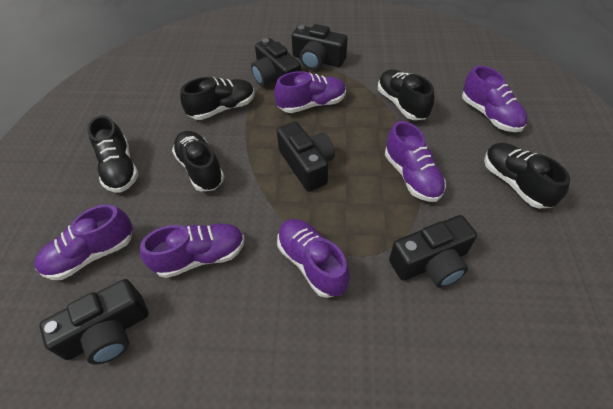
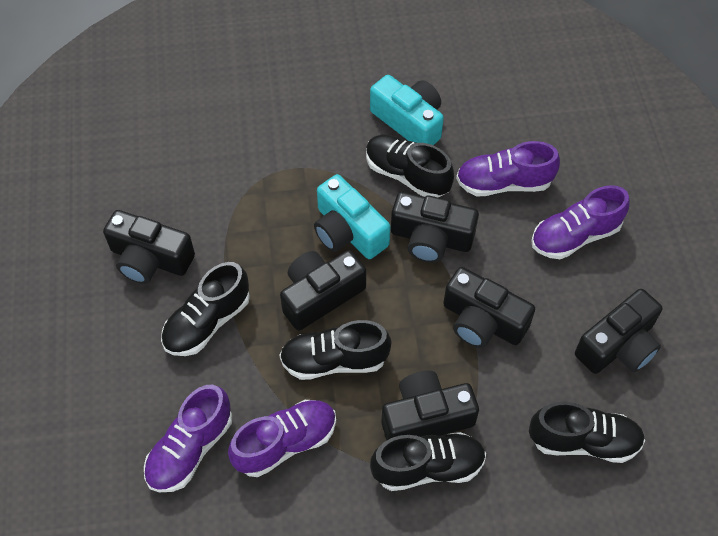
black camera: 5 -> 6
purple shoe: 6 -> 4
turquoise camera: 0 -> 2

